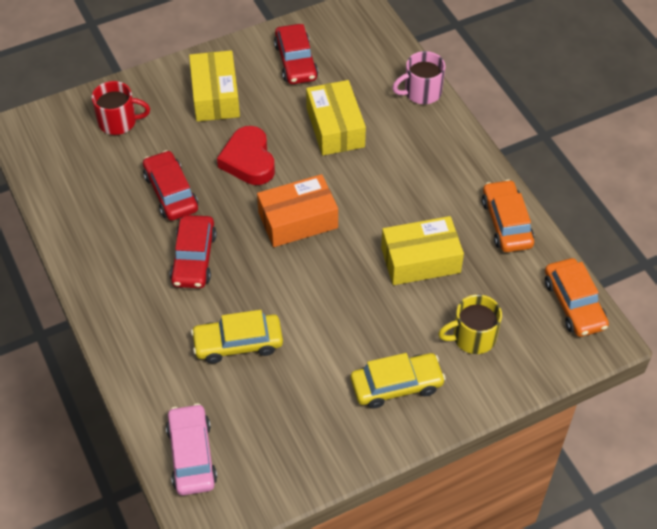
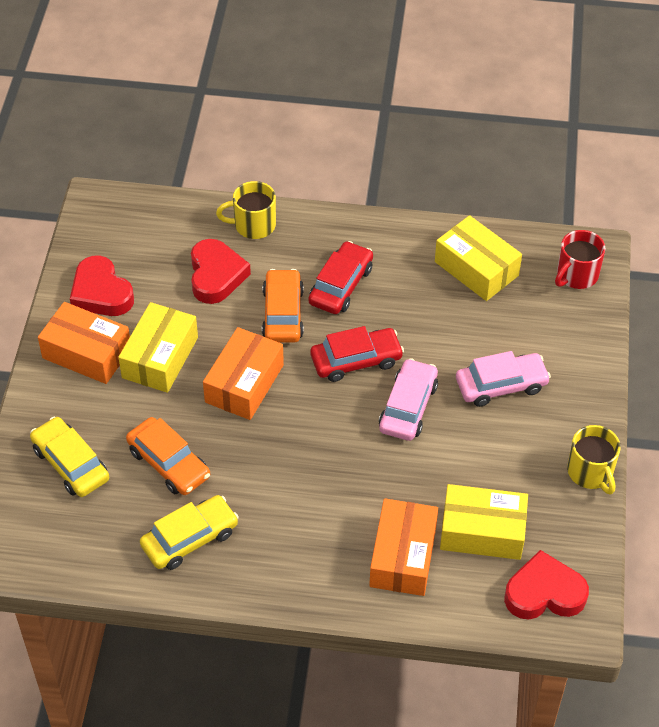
orange box: 1 -> 3
pink car: 1 -> 2
pink mug: 1 -> 0
red car: 3 -> 2
red heart: 1 -> 3
yellow mug: 1 -> 2

